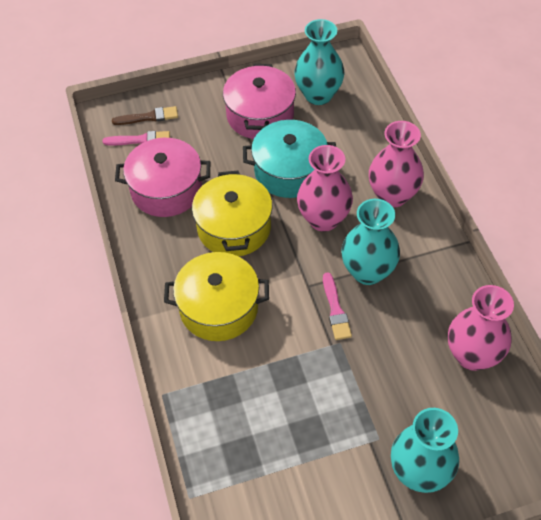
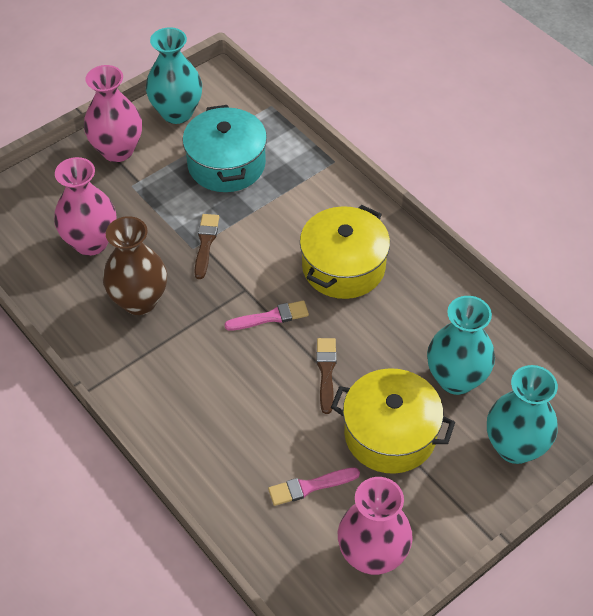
brown brush: 1 -> 2
brown vase: 0 -> 1
pink pot: 2 -> 0

